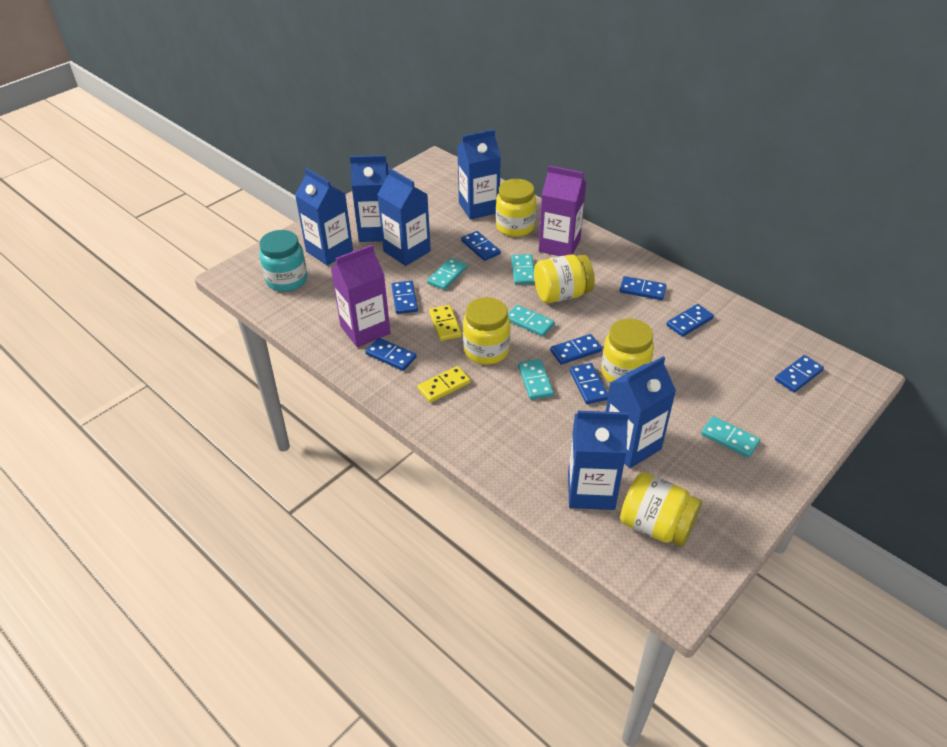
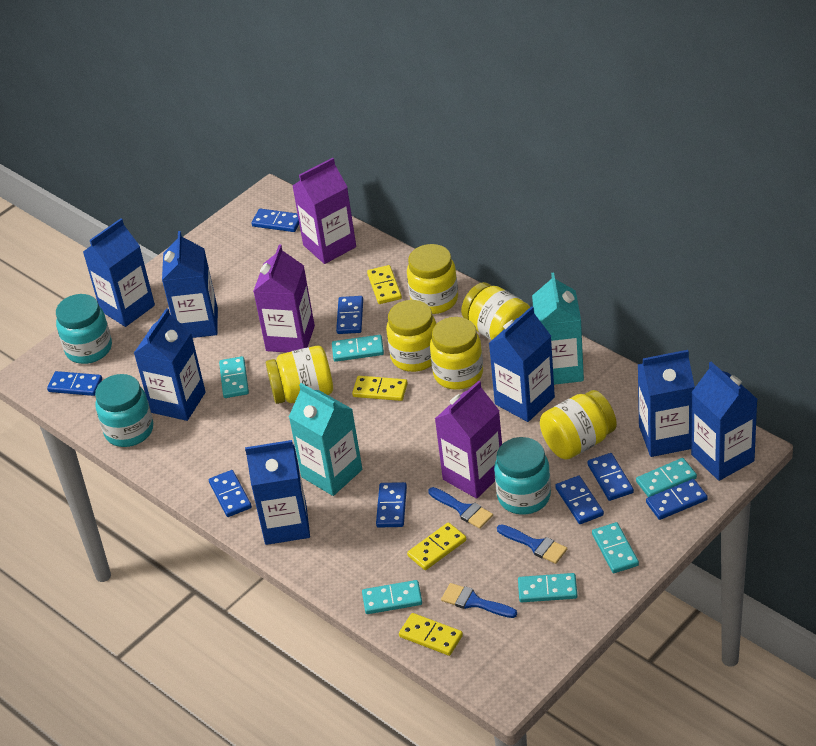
blue brush: 0 -> 3
blue carton: 6 -> 7
purple carton: 2 -> 3
turquoise carton: 0 -> 2
turquoise domino: 5 -> 6
turquoise jar: 1 -> 3
yellow domino: 2 -> 4
yellow jar: 5 -> 6

